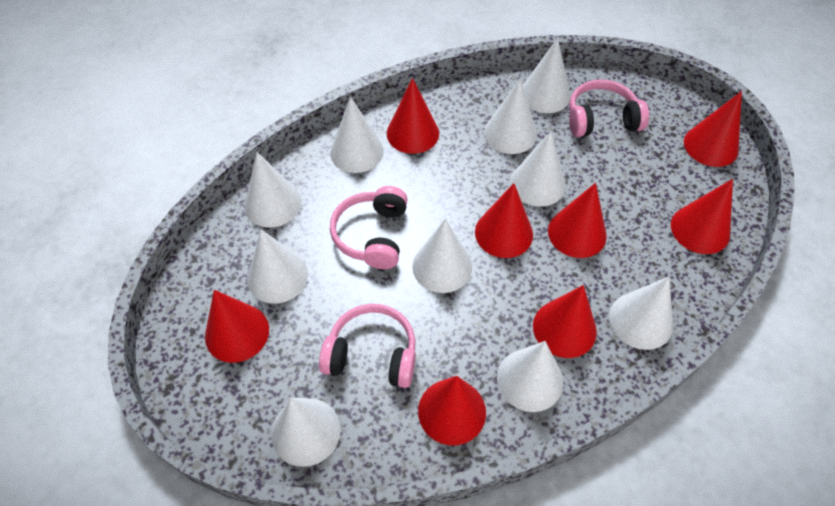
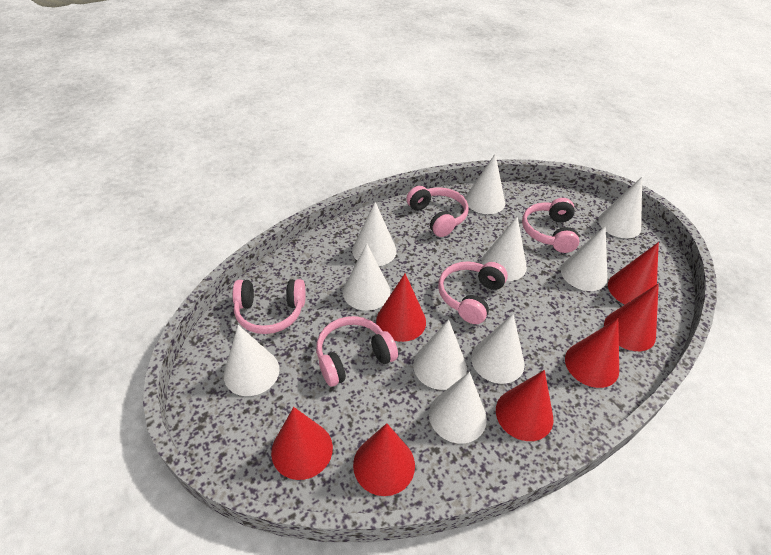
pink headphones: 3 -> 5
red cone: 8 -> 7

